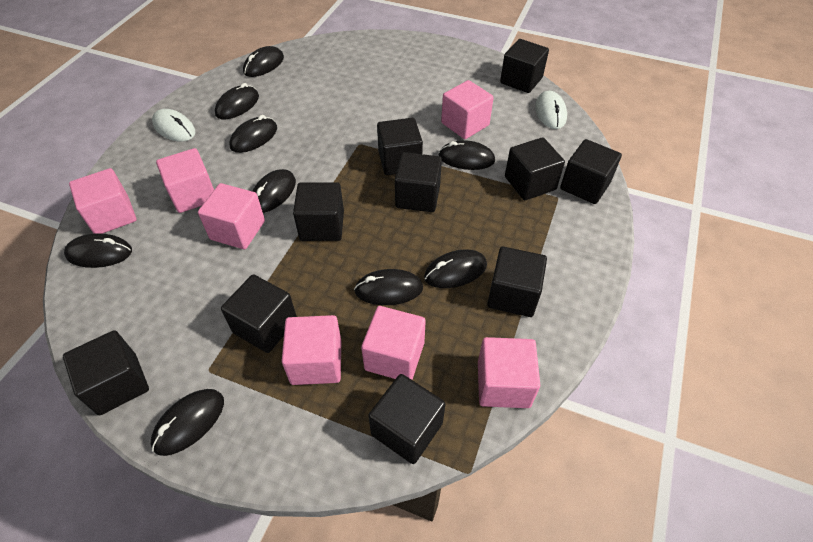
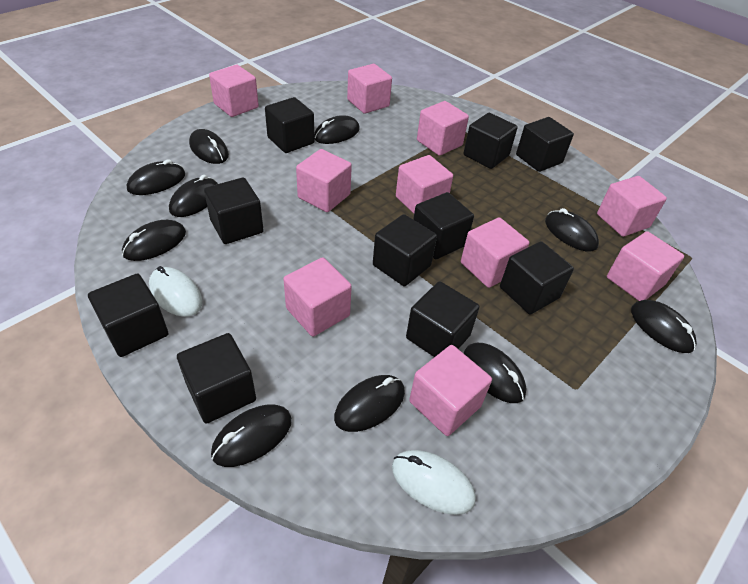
black mouse: 9 -> 10
pink cube: 7 -> 10

